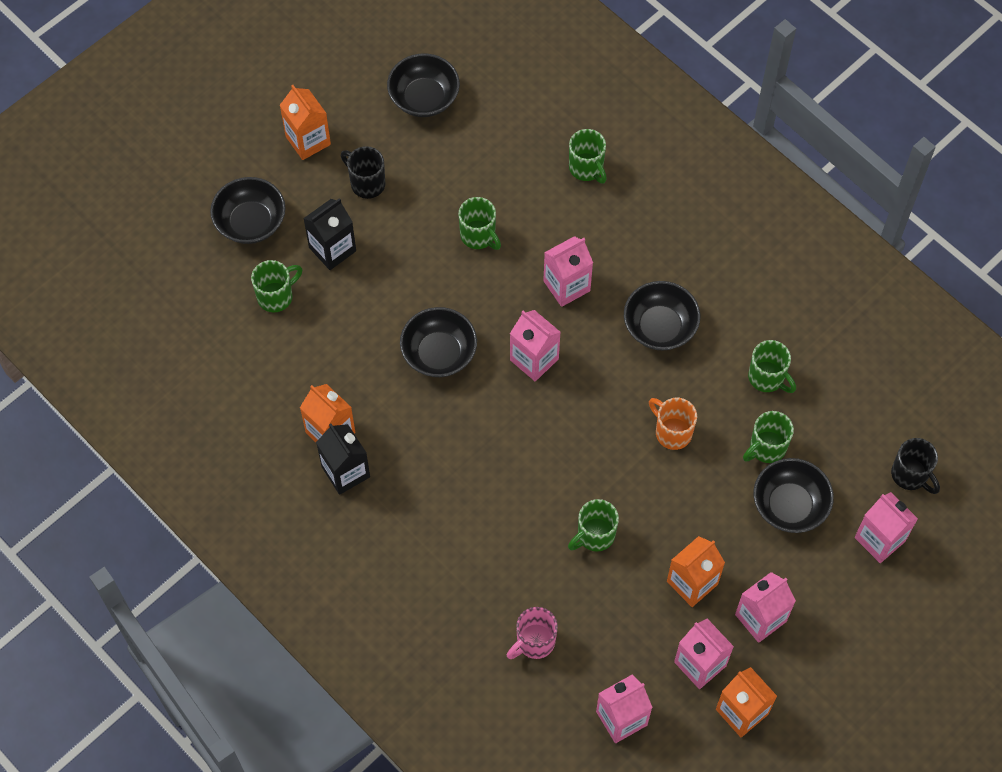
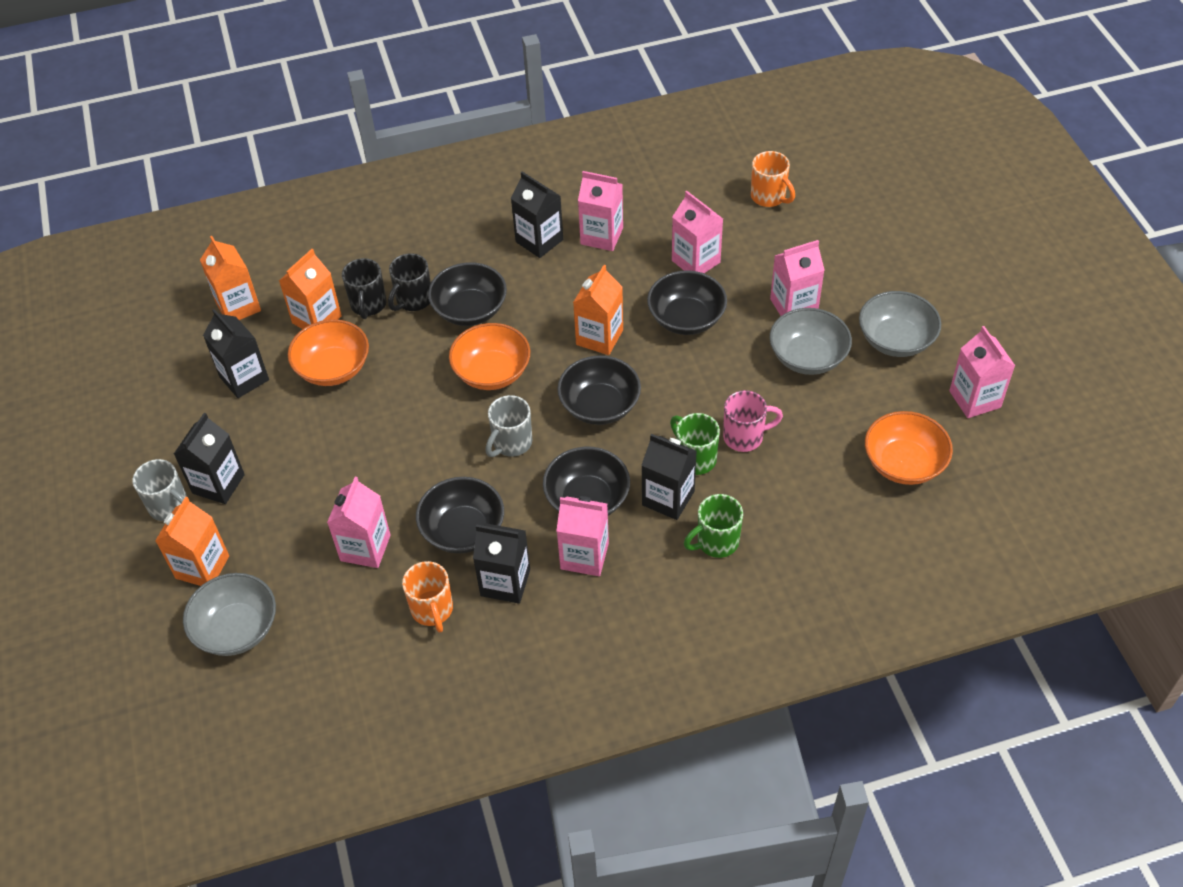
black carton: 2 -> 5
green mug: 6 -> 2
grey bowl: 0 -> 3
grey mug: 0 -> 2
orange bowl: 0 -> 3
orange mug: 1 -> 2

